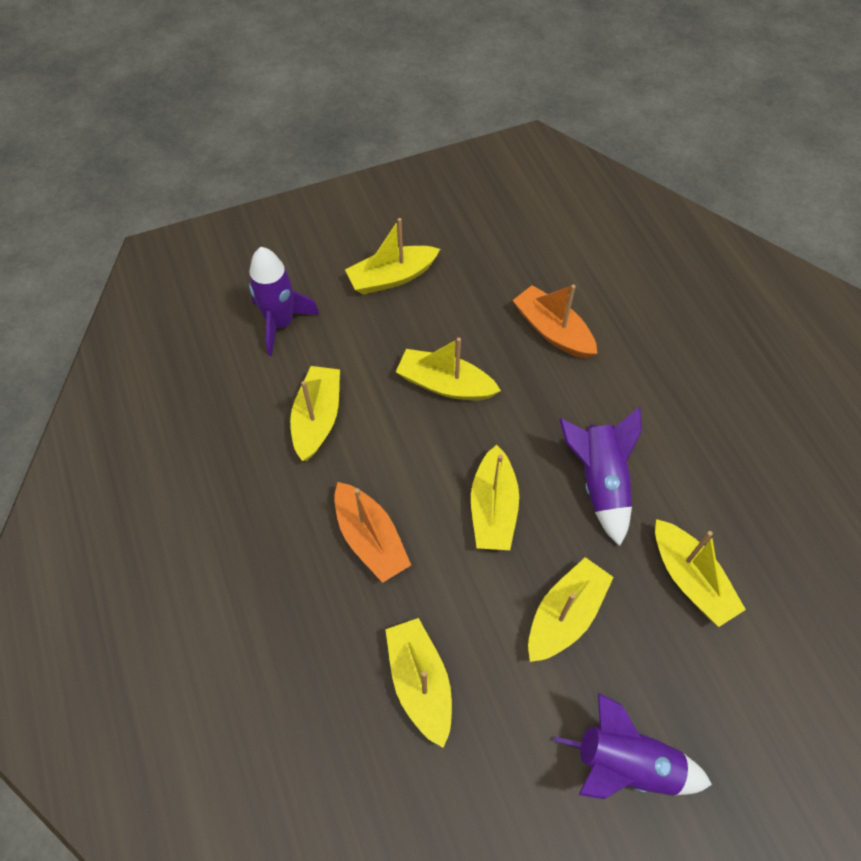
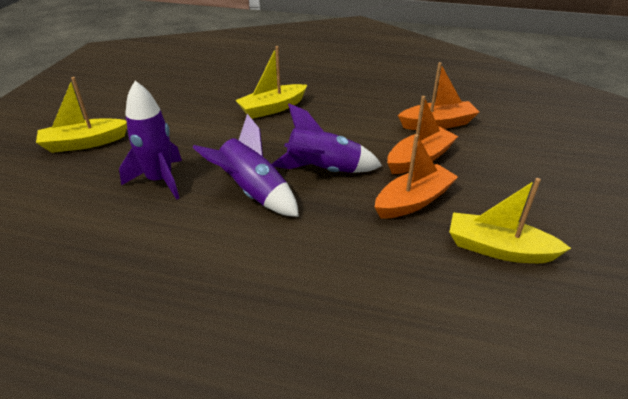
orange boat: 2 -> 3
yellow boat: 7 -> 3

